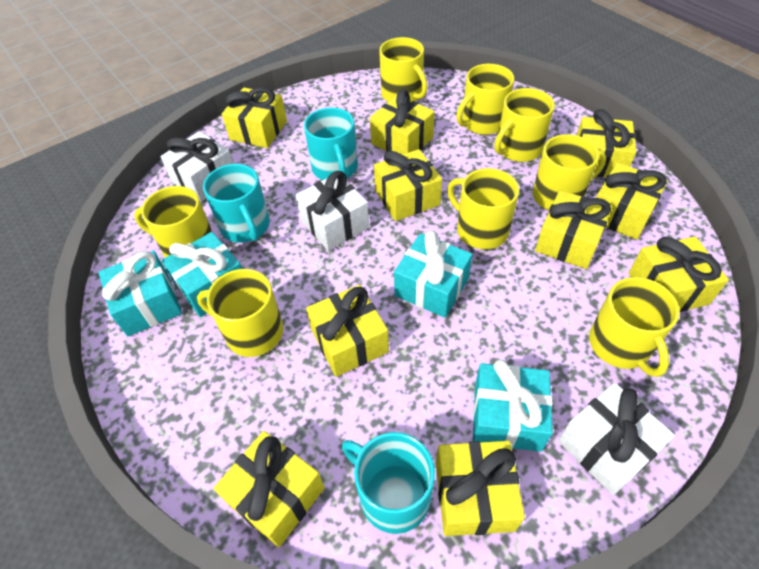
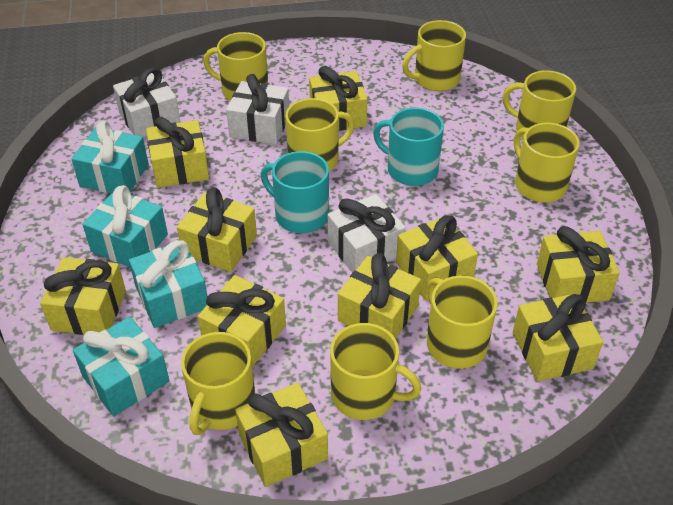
turquoise mug: 3 -> 2

